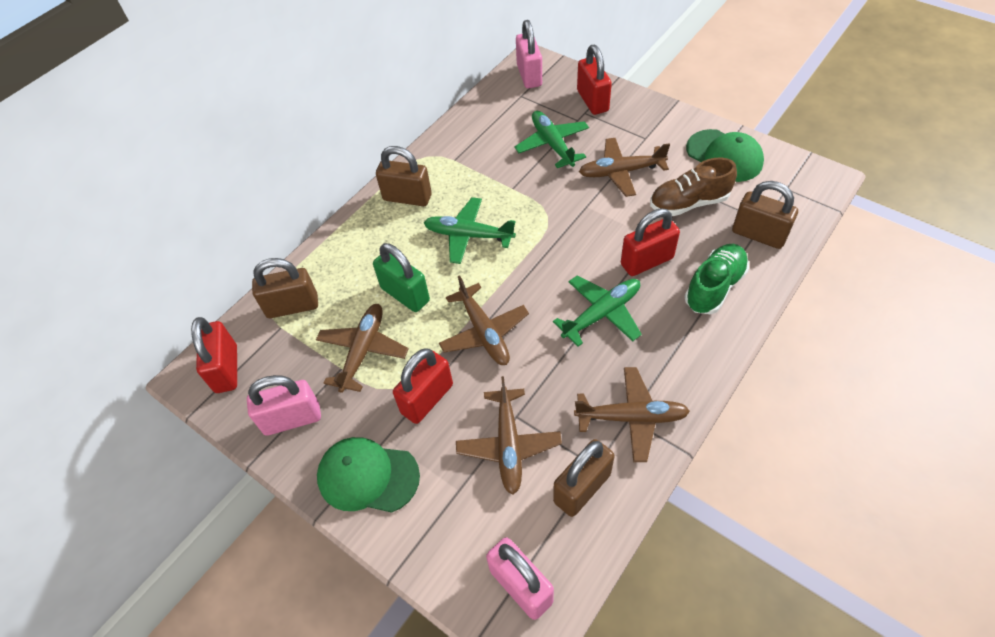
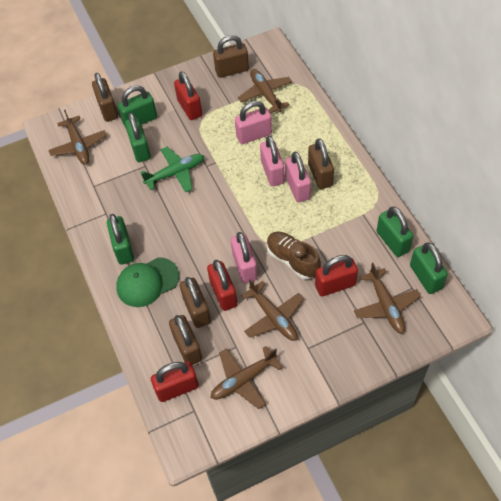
brown padlock: 4 -> 5
green cap: 2 -> 1
green padlock: 1 -> 5
green plane: 3 -> 1
green shoe: 1 -> 0
pink padlock: 3 -> 4

